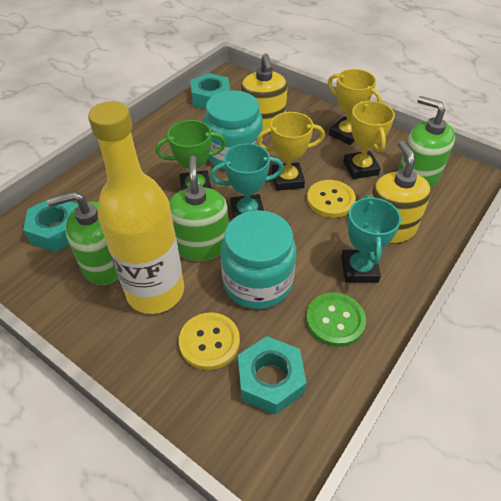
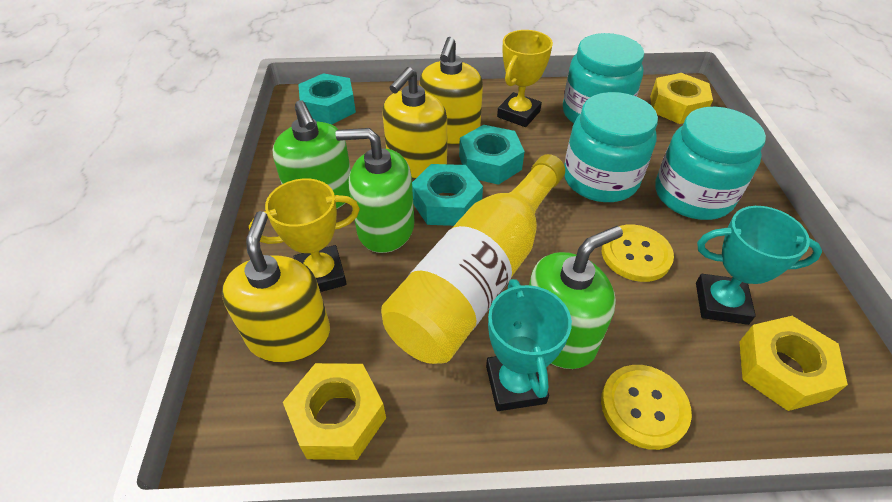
green button: 1 -> 0
green trophy: 1 -> 0
turquoise jar: 2 -> 3
yellow nut: 0 -> 3
yellow soap dispenser: 2 -> 3
yellow trophy: 3 -> 2

